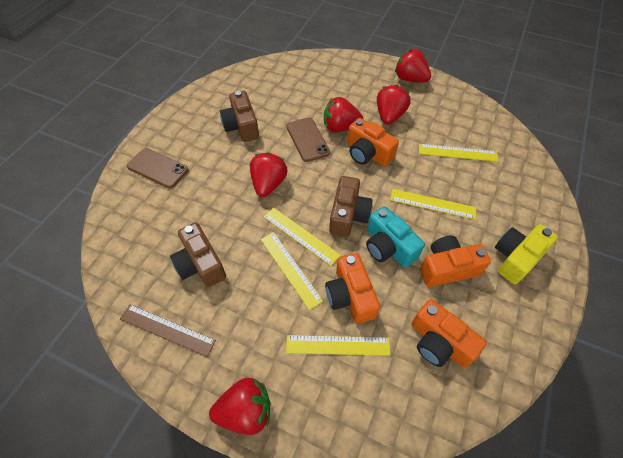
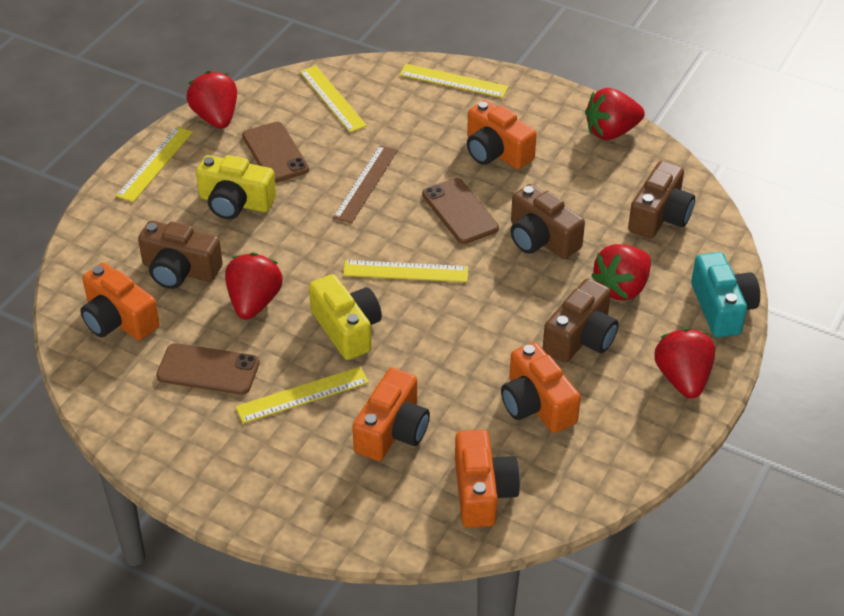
brown camera: 3 -> 4
brown phone: 2 -> 3
orange camera: 4 -> 5
yellow camera: 1 -> 2

